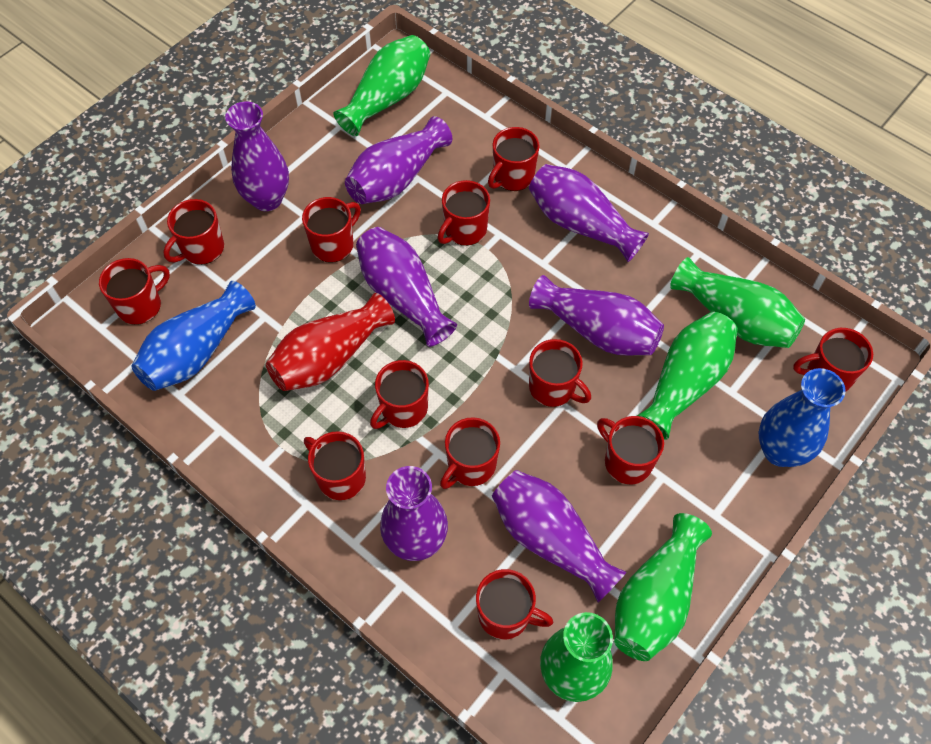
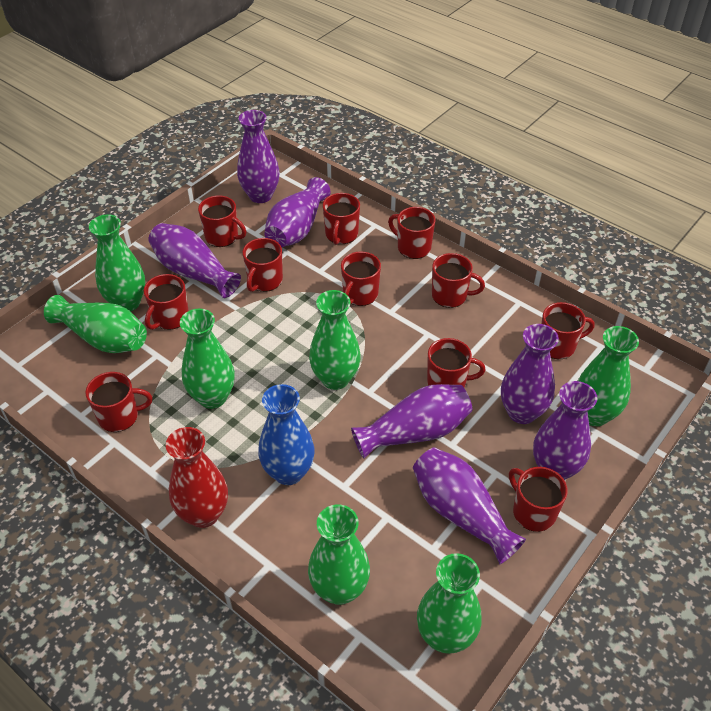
blue vase: 2 -> 1
green vase: 5 -> 7
red mug: 12 -> 11

